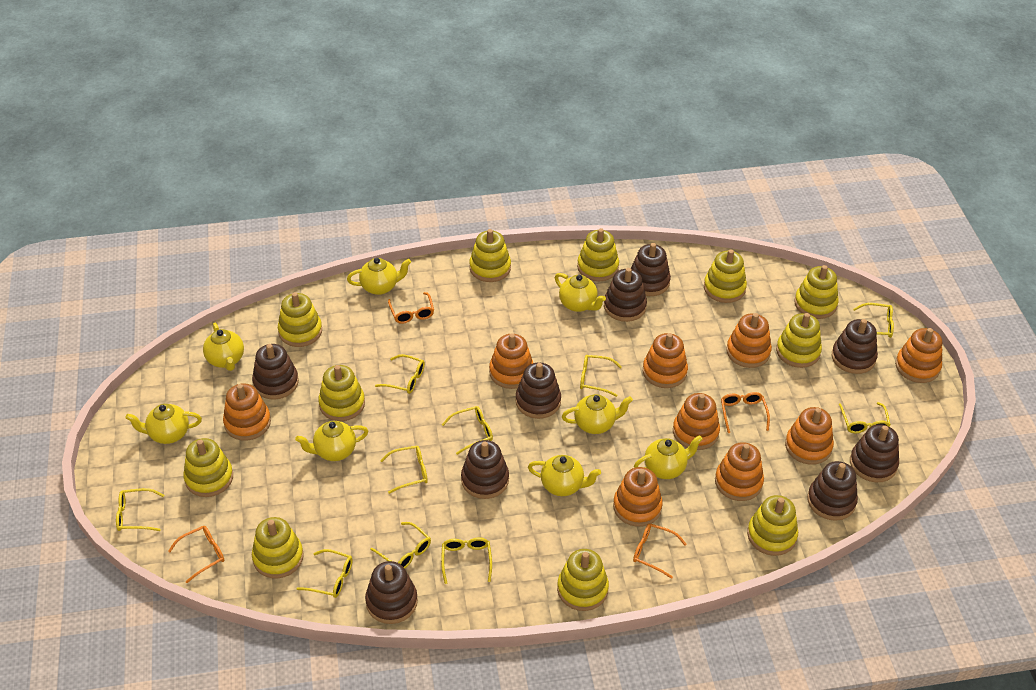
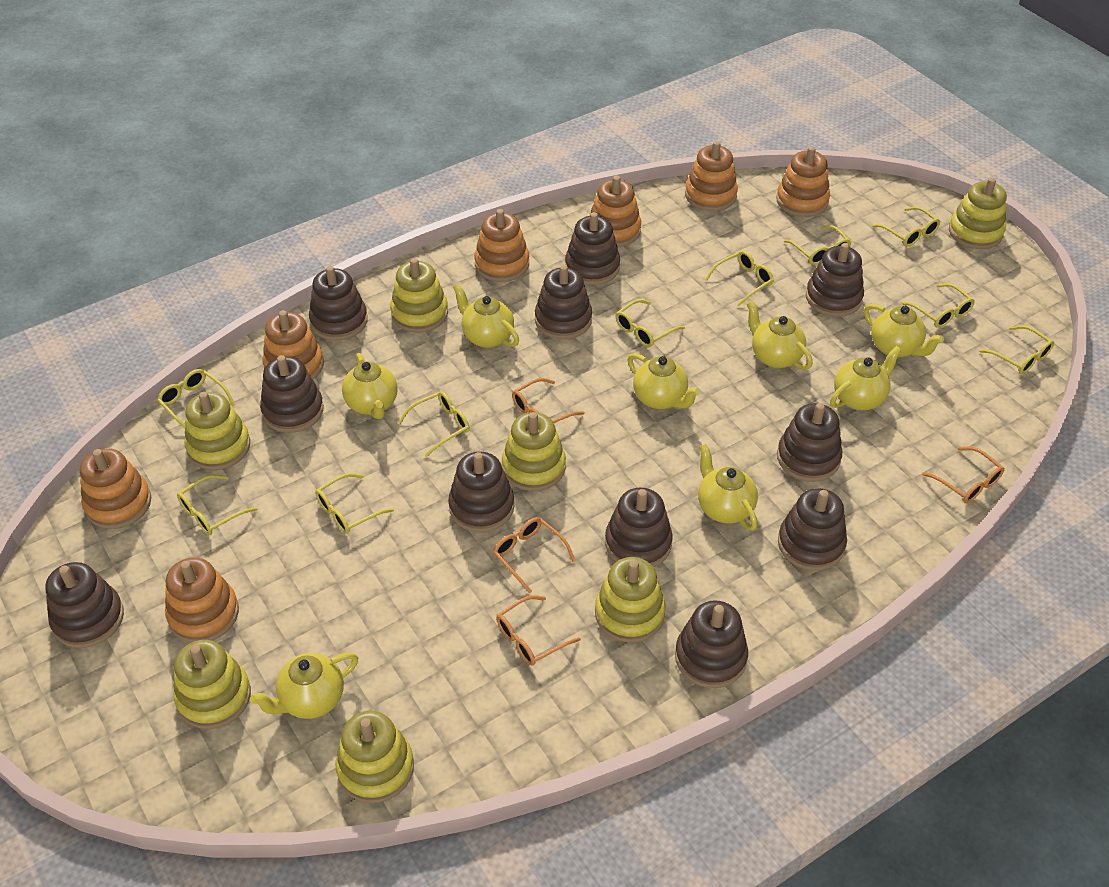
brown stacking toy: 9 -> 11
orange stacking toy: 9 -> 7
yellow stacking toy: 11 -> 7

